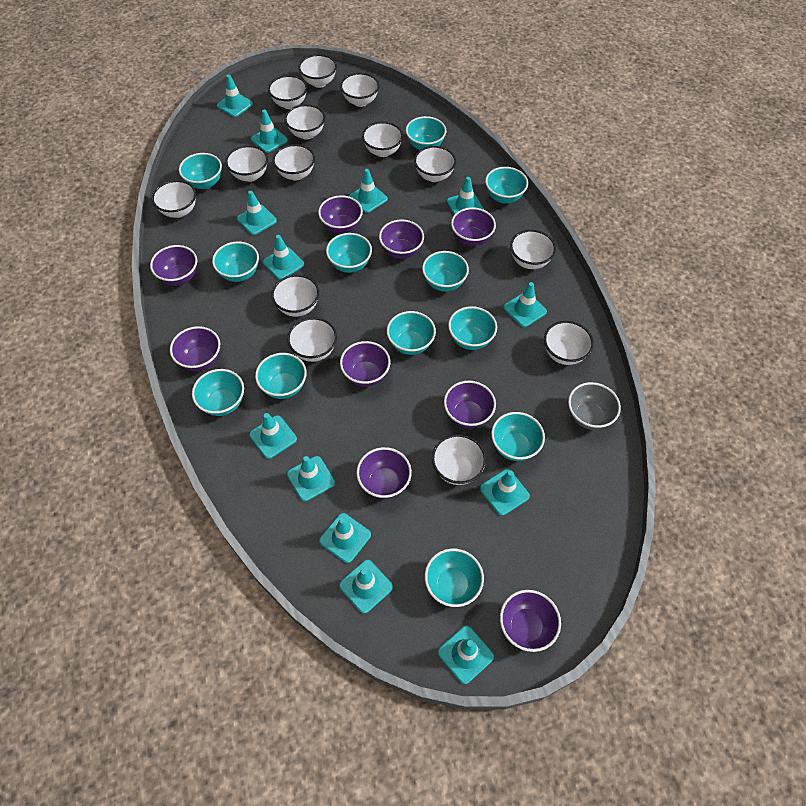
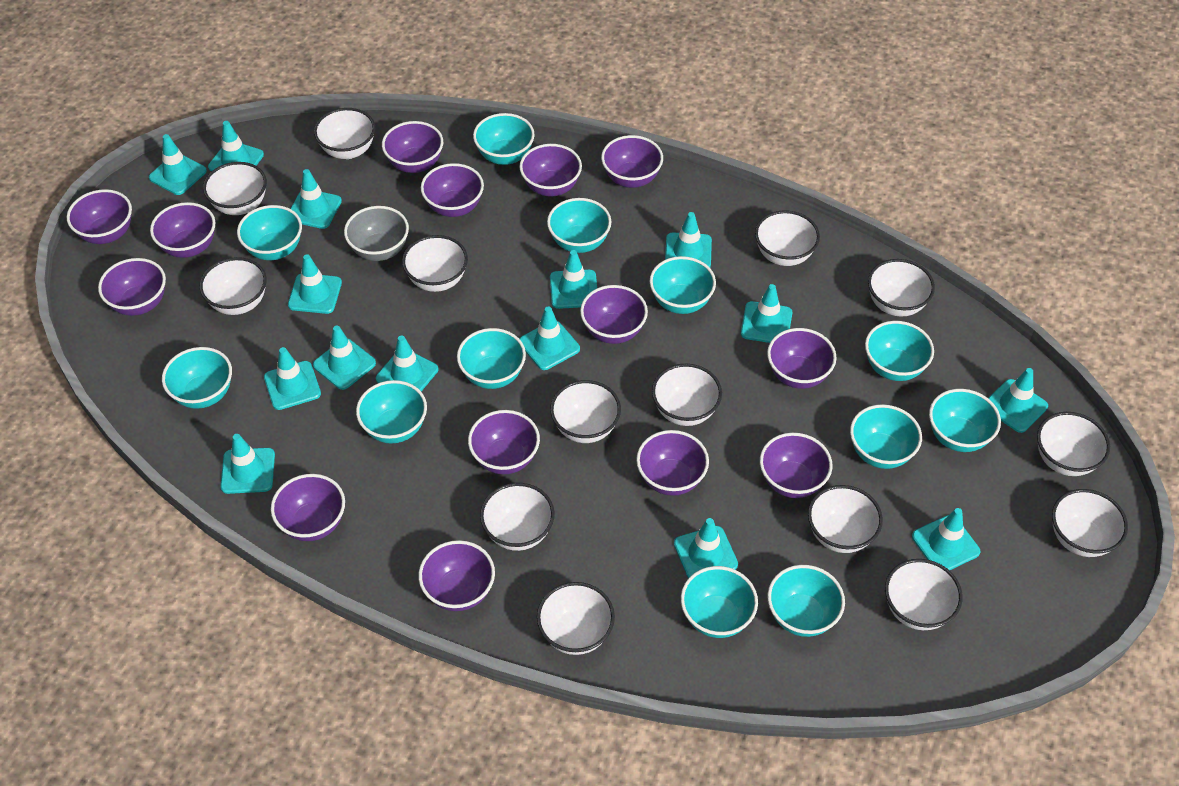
purple bowl: 9 -> 14
turquoise traffic cone: 13 -> 15

